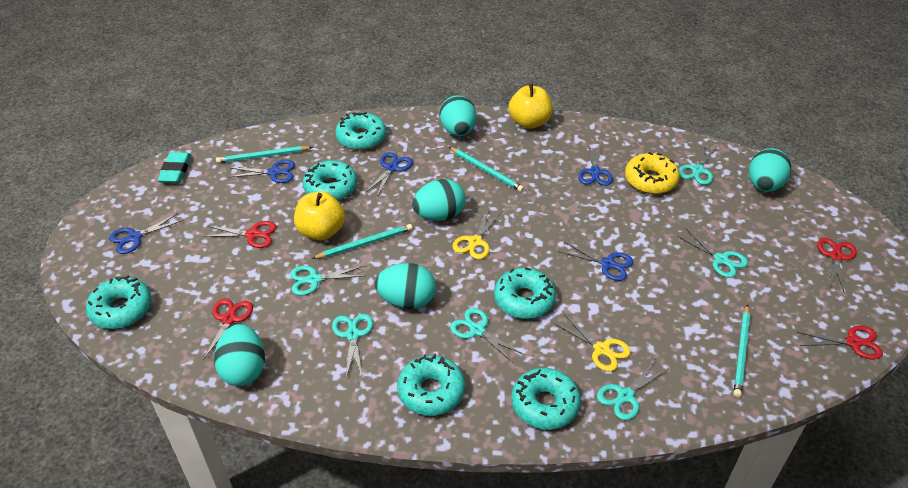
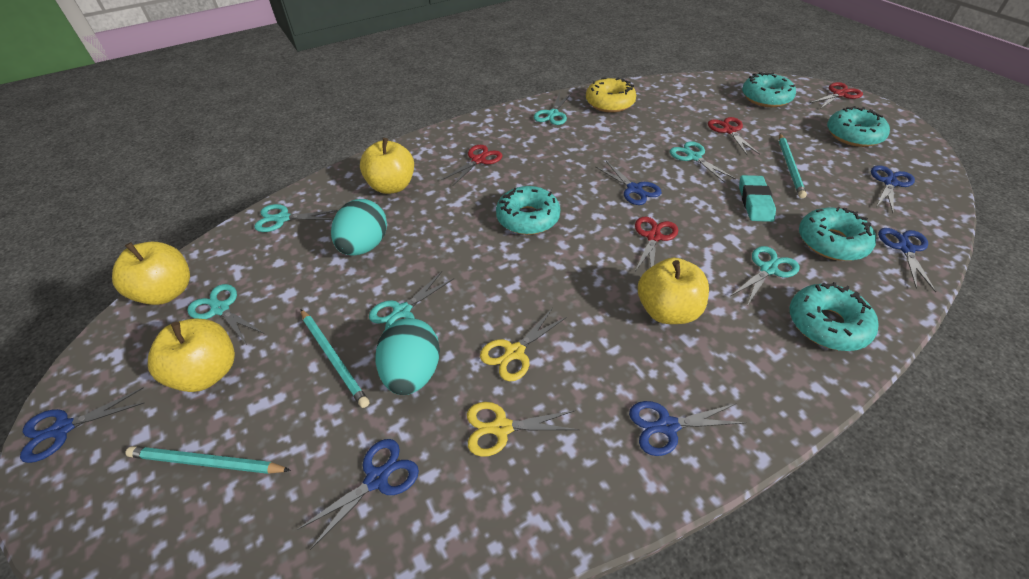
blue scissors: 5 -> 6
turquoise donut: 6 -> 5
turquoise egg: 5 -> 2
turquoise pencil: 4 -> 3
yellow apple: 2 -> 4

